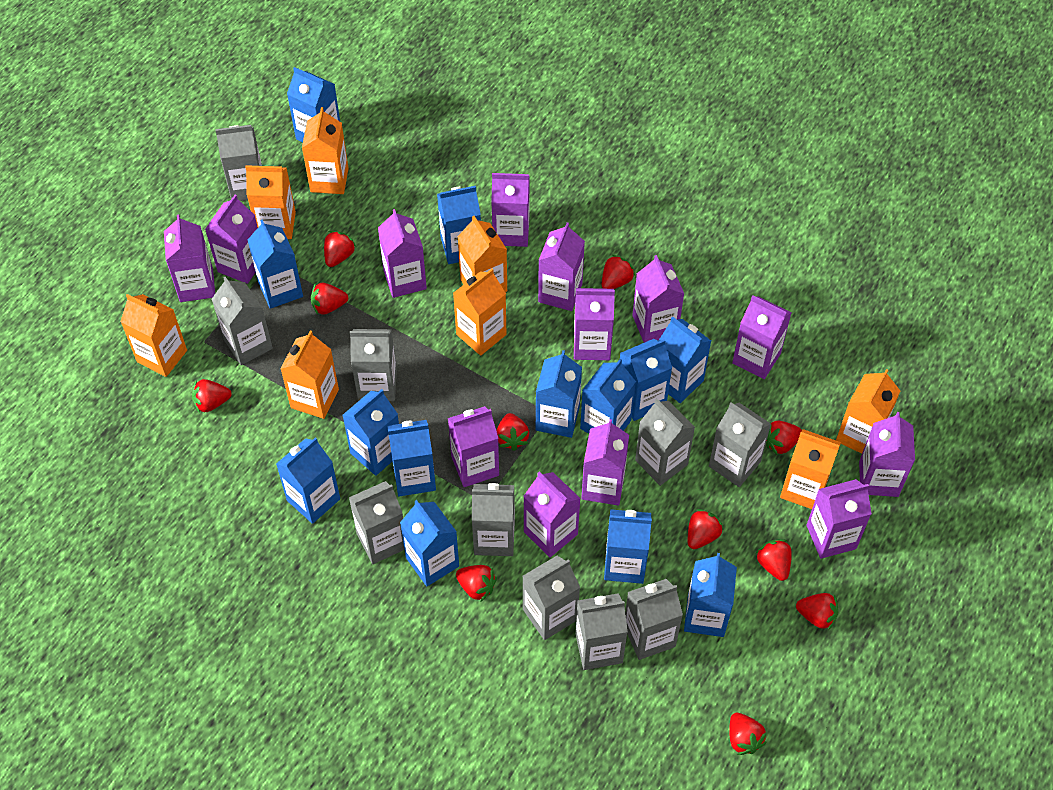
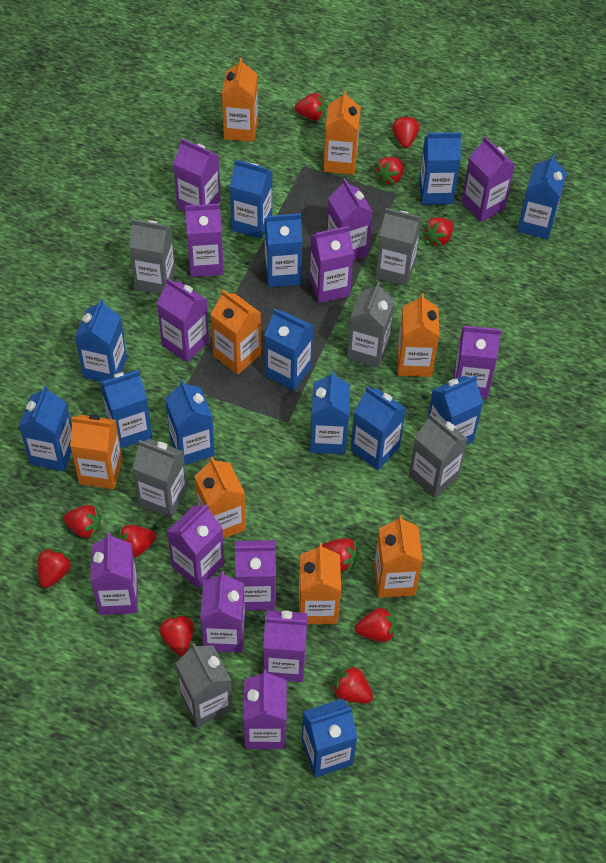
grey carton: 10 -> 6

